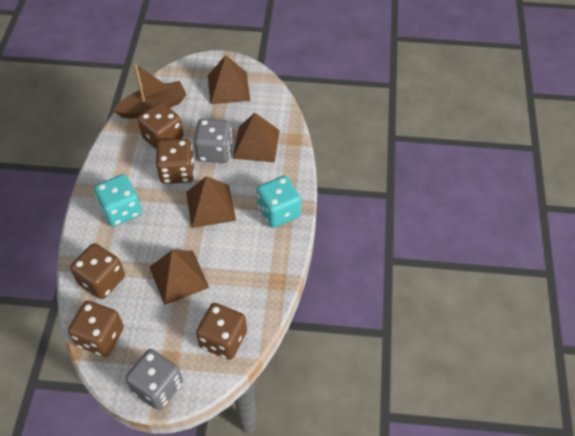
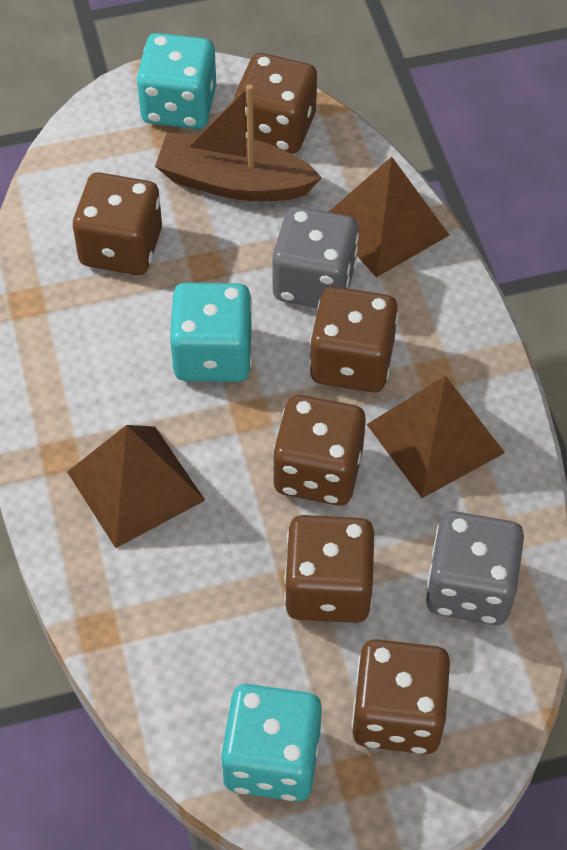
brown dice: 5 -> 6
brown pyramid: 4 -> 3
turquoise dice: 2 -> 3

